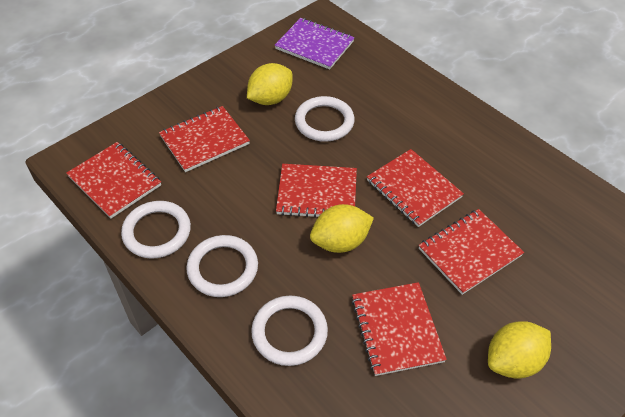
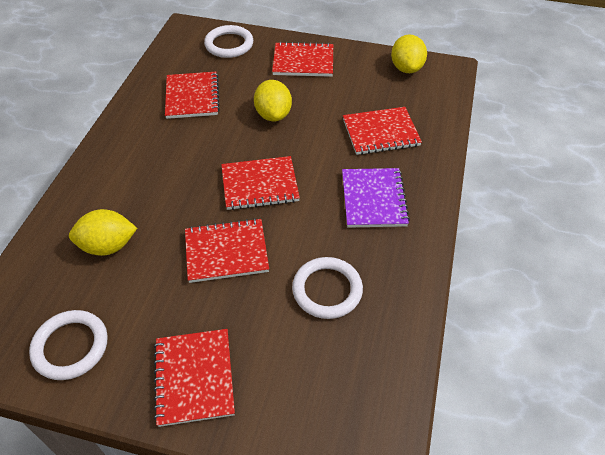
white ring: 4 -> 3

